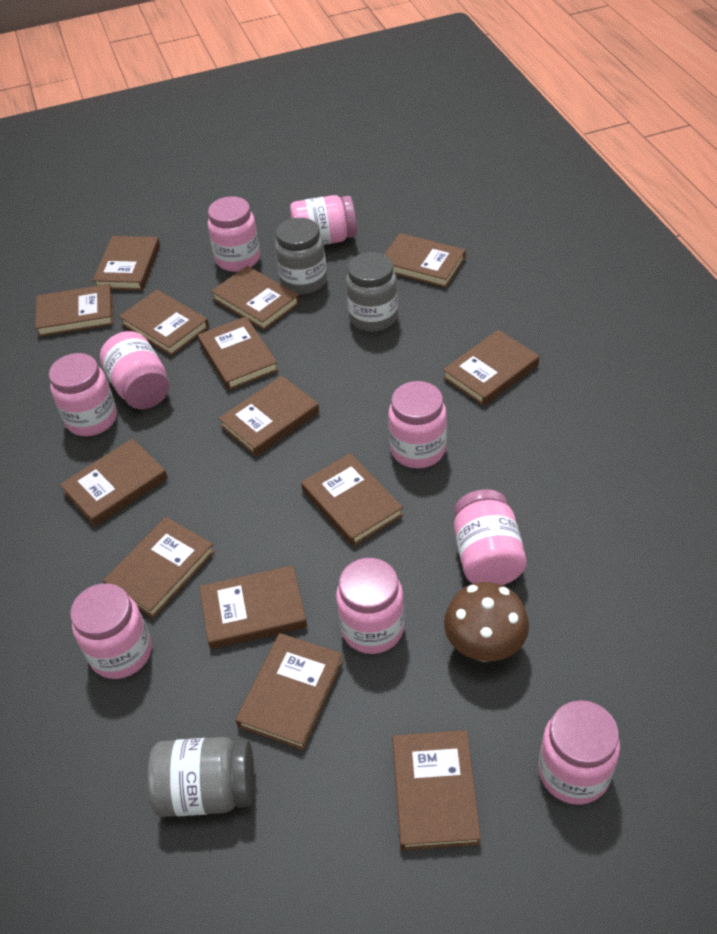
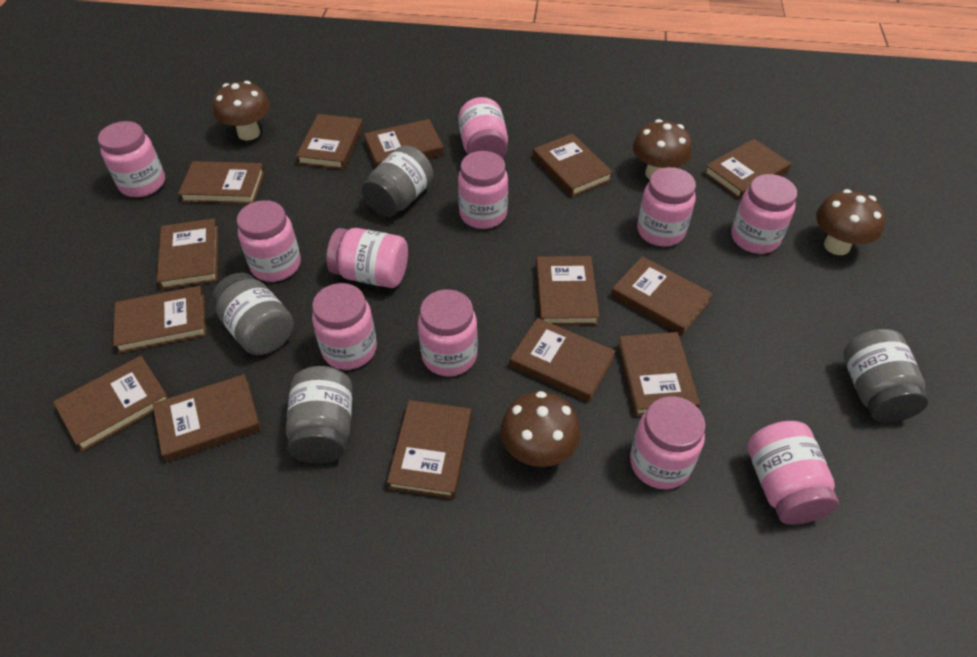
brown mushroom: 1 -> 4
grey jar: 3 -> 4
pink jar: 9 -> 11

